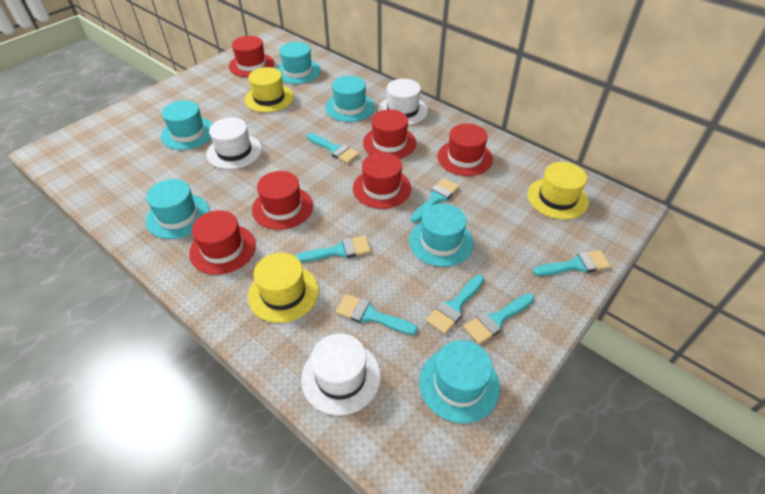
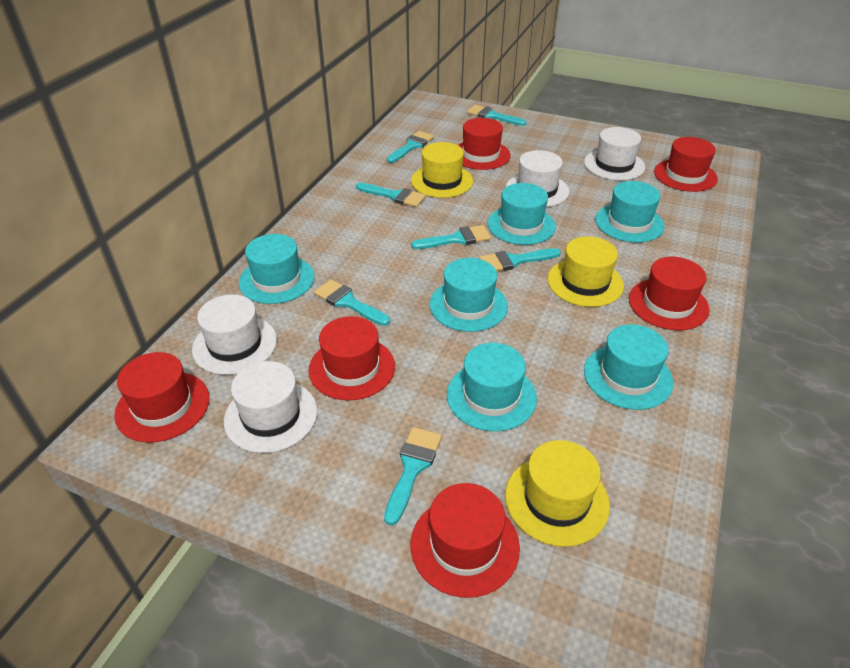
white hat: 3 -> 4

